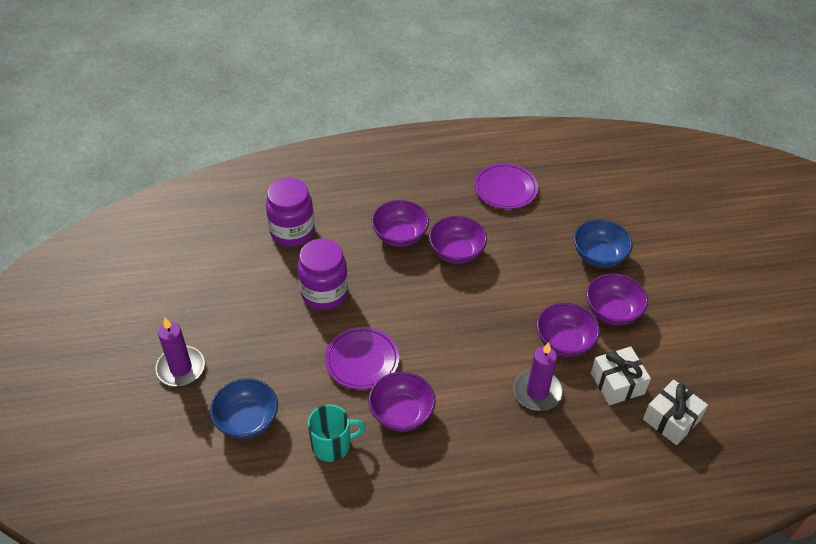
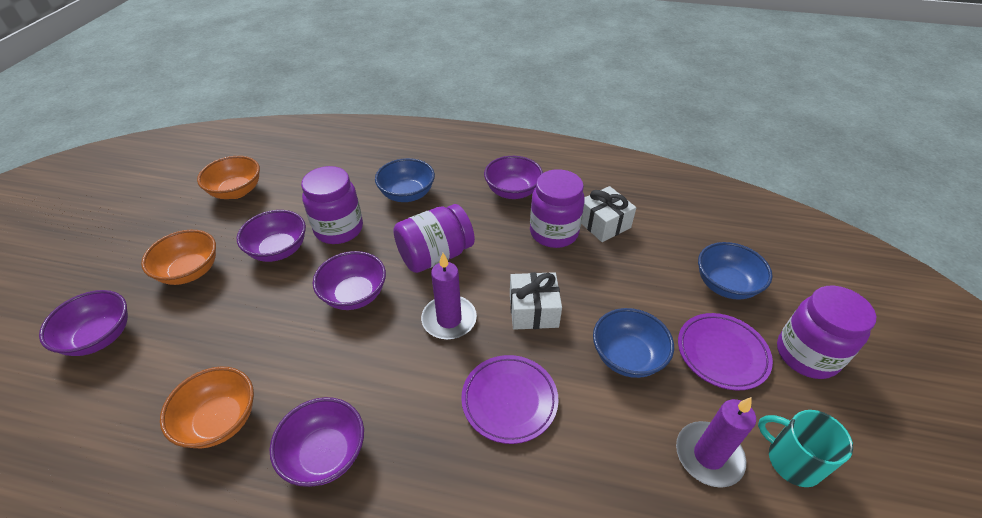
blue bowl: 2 -> 3
orange bowl: 0 -> 3
purple jar: 2 -> 4

